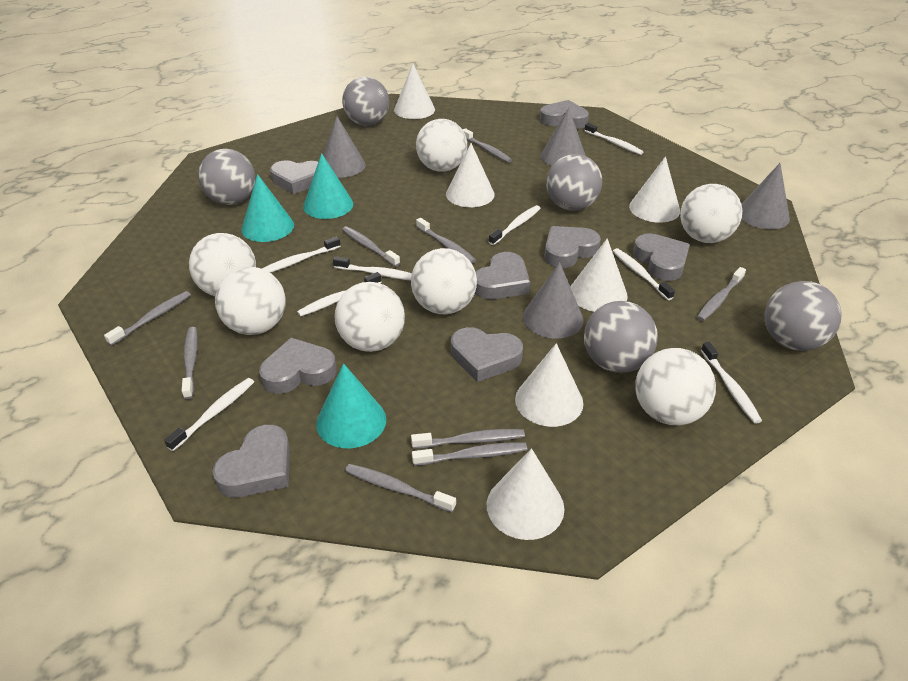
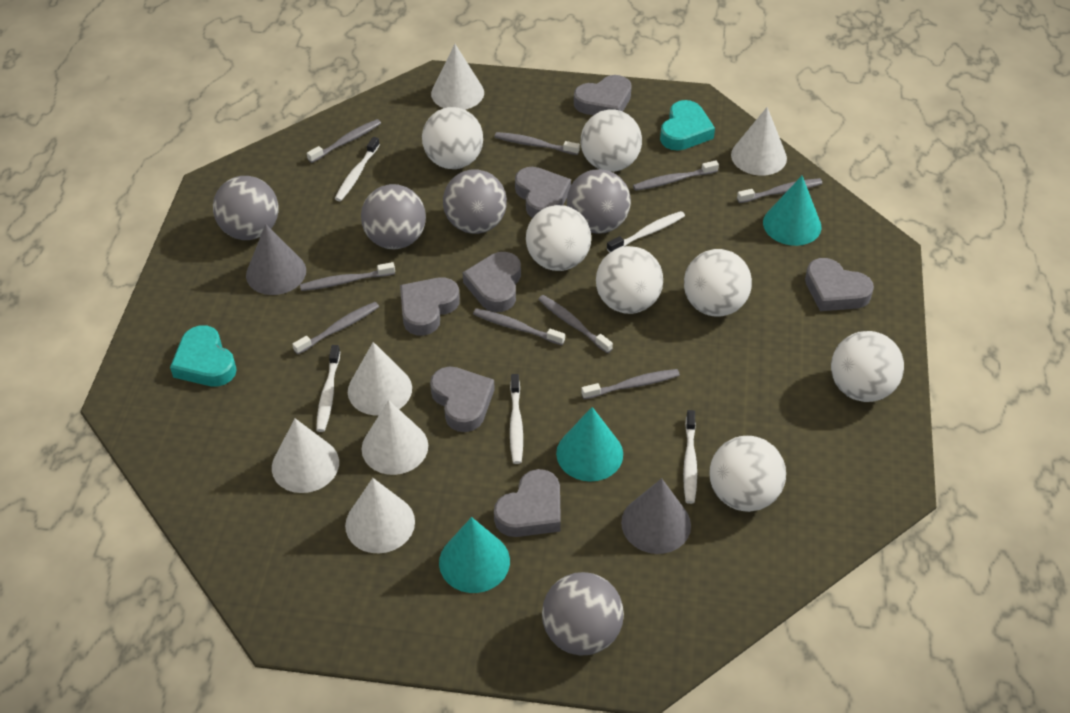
grey cone: 4 -> 2
grey heart: 8 -> 7
turquoise heart: 0 -> 2
white toothbrush: 8 -> 5

